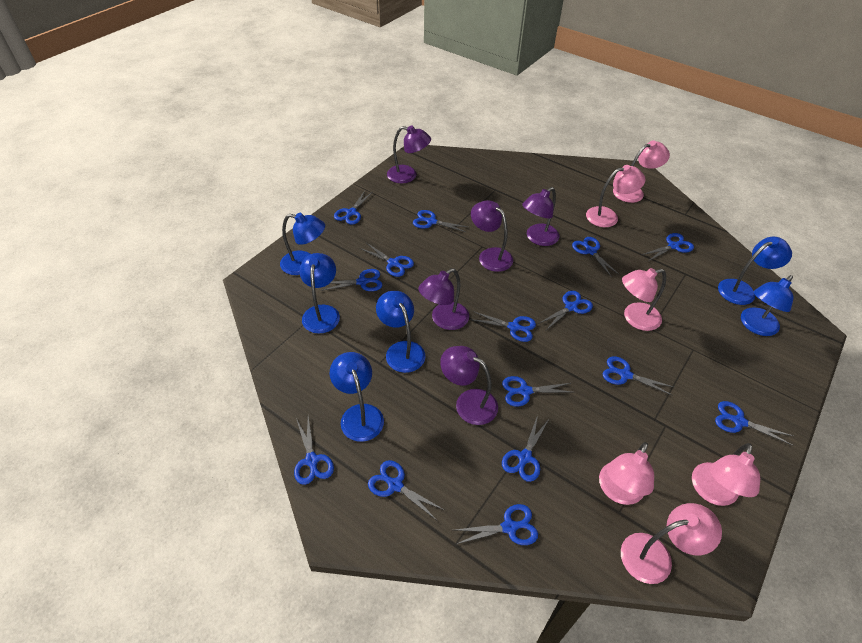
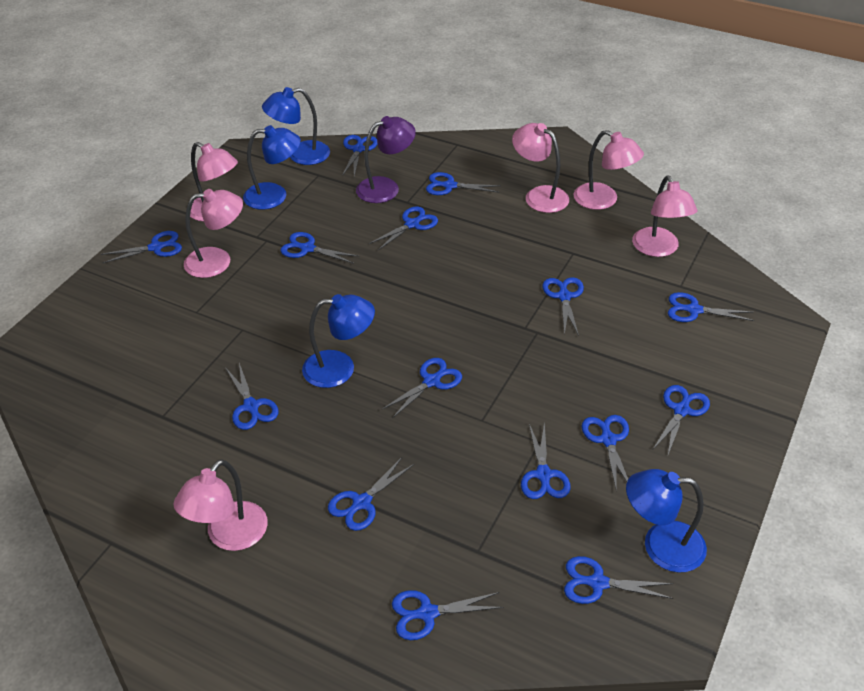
blue lamp: 6 -> 4
purple lamp: 5 -> 1

